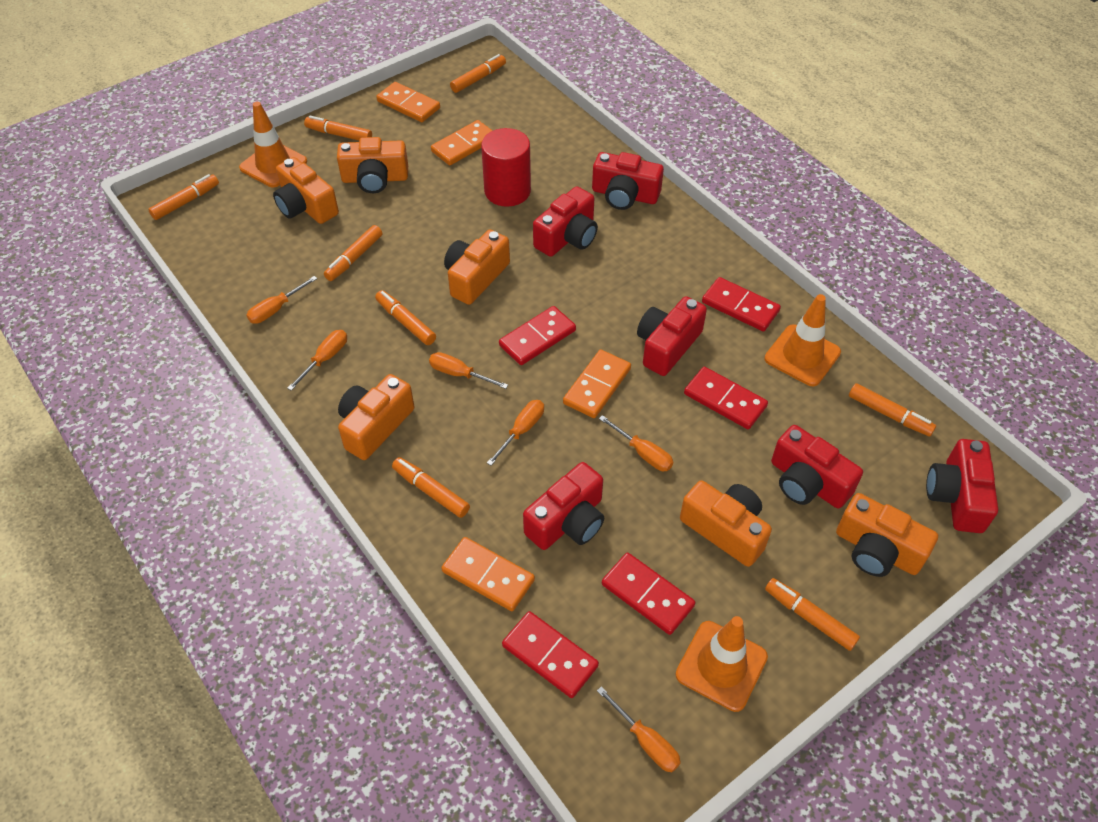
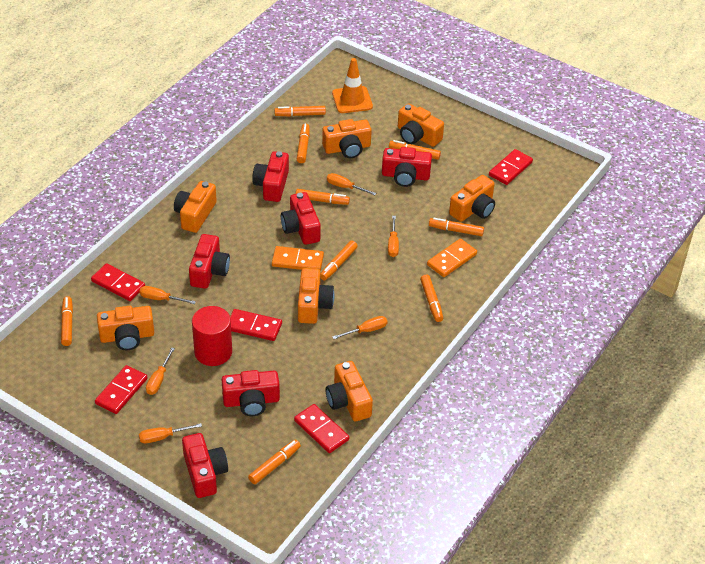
orange camera: 6 -> 7
orange domino: 4 -> 2
orange marker: 8 -> 9
orange traffic cone: 3 -> 1

